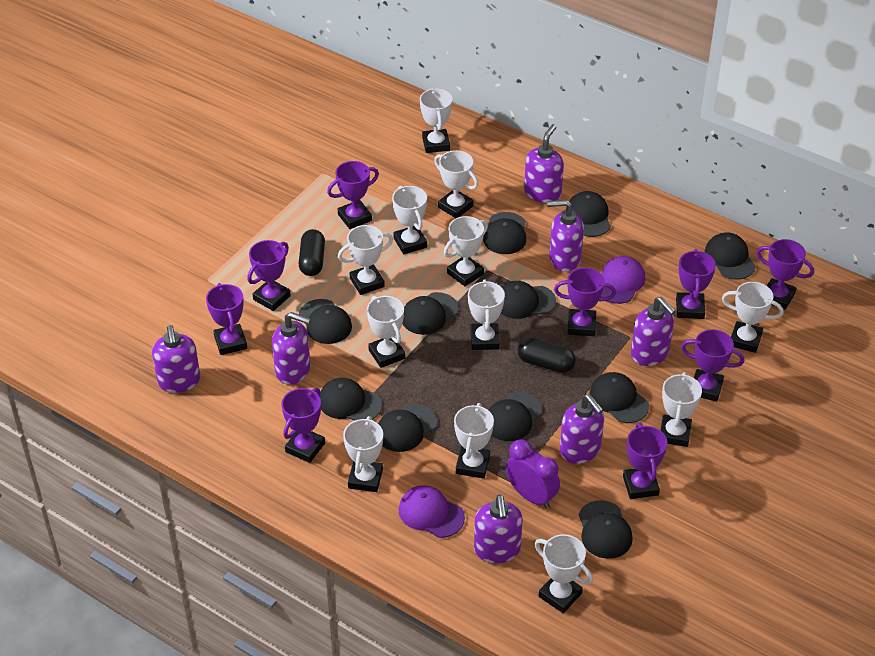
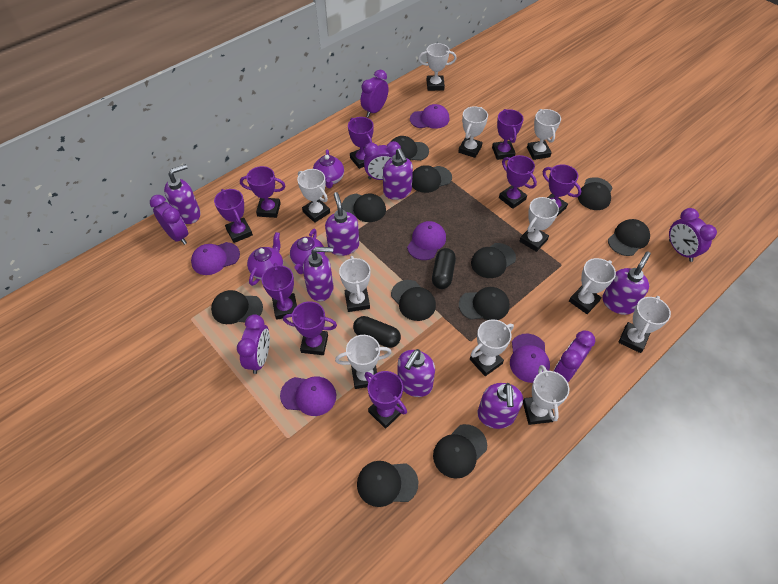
purple cap: 2 -> 5
purple clock: 1 -> 6
purple teapot: 0 -> 3
white trophy: 12 -> 11

